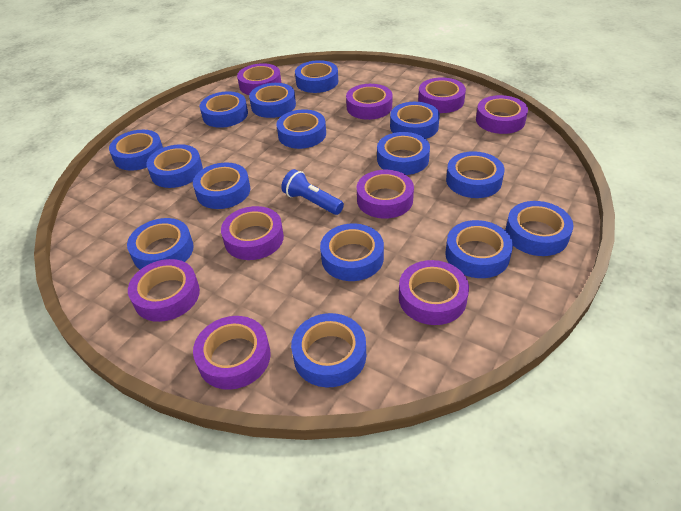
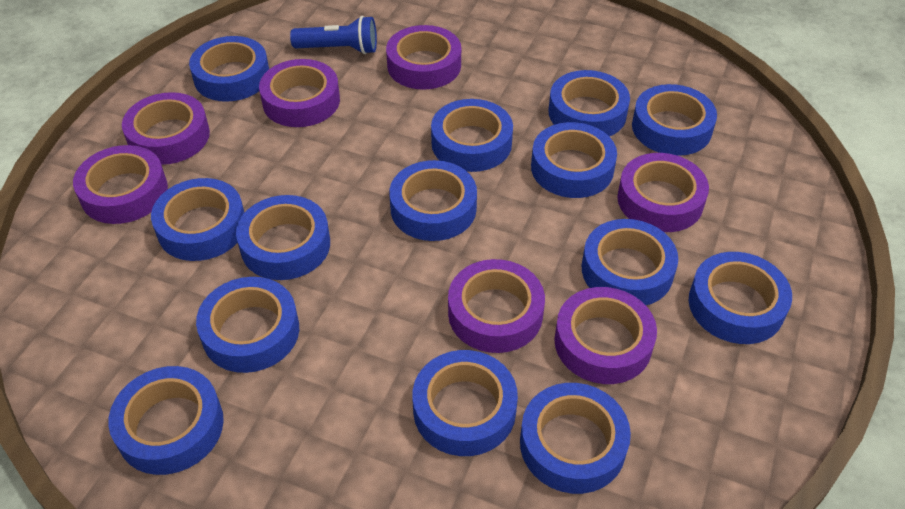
blue tape: 15 -> 14
purple tape: 9 -> 7

